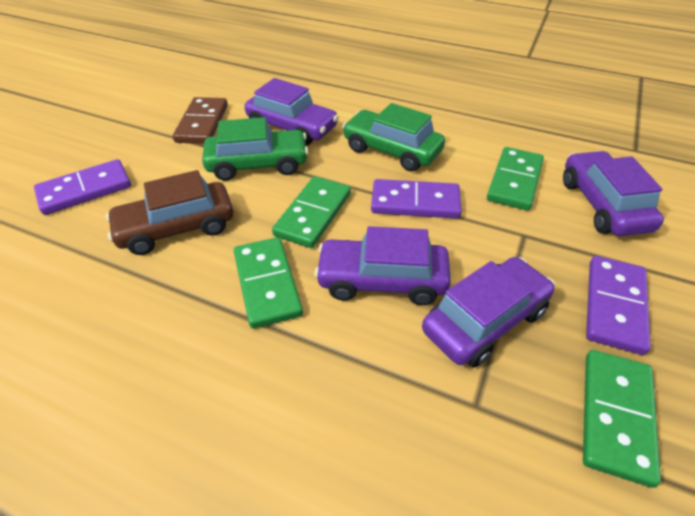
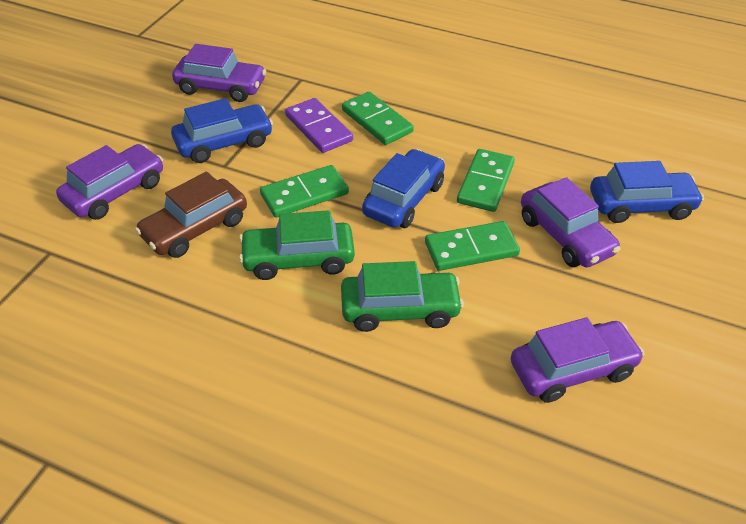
blue car: 0 -> 3
brown domino: 1 -> 0
purple domino: 3 -> 1

